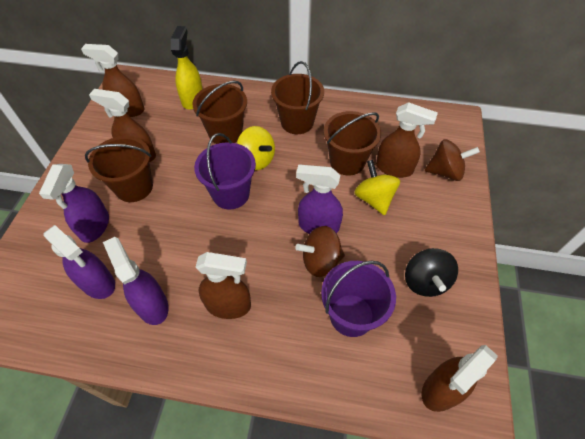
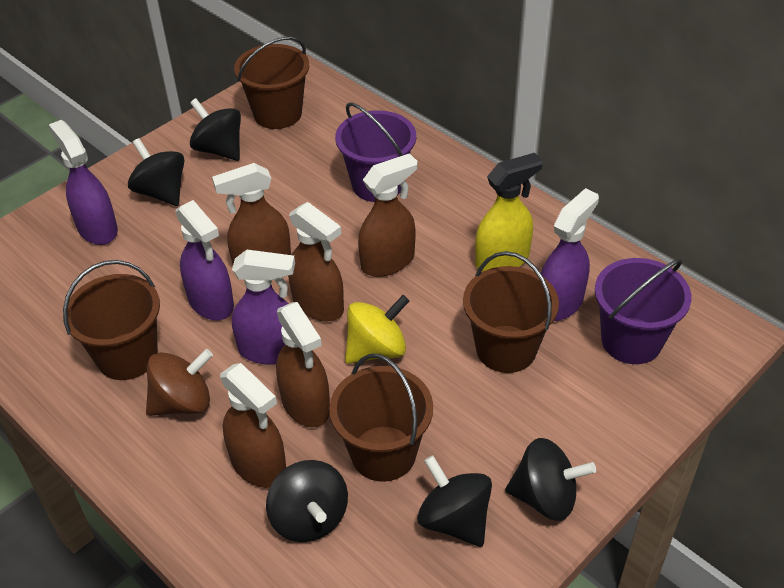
black spinning top: 1 -> 5
brown spinning top: 2 -> 1
yellow spinning top: 2 -> 1

